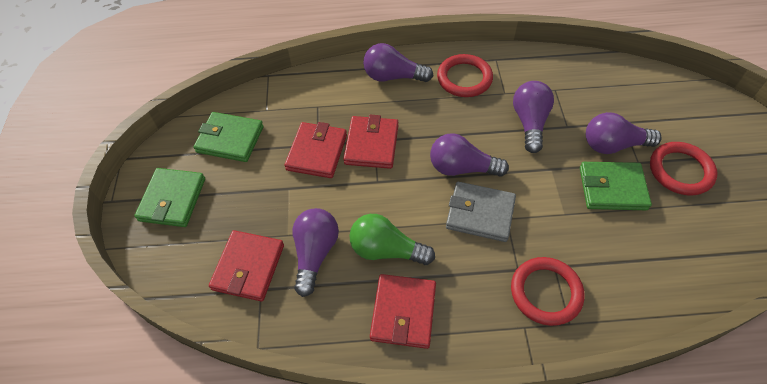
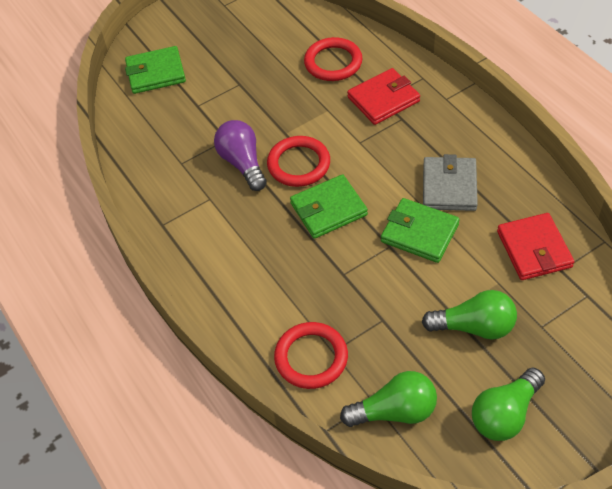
green light bulb: 1 -> 3
purple light bulb: 5 -> 1
red wallet: 4 -> 2

